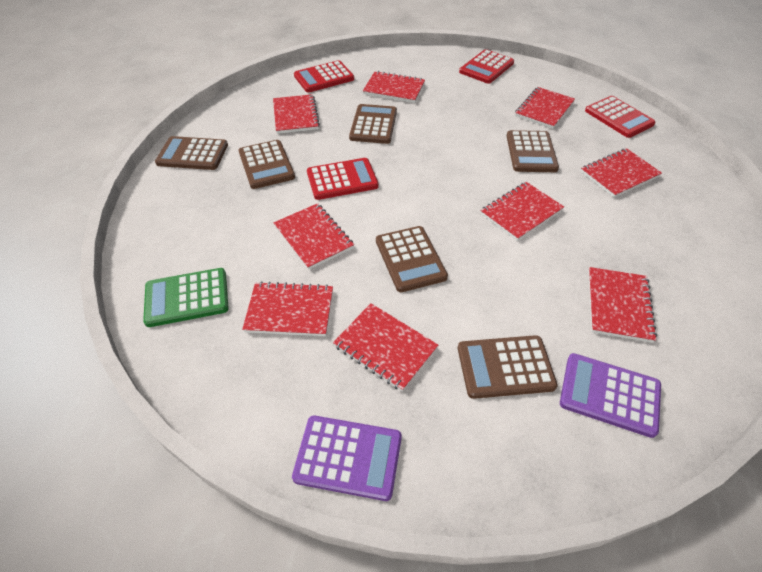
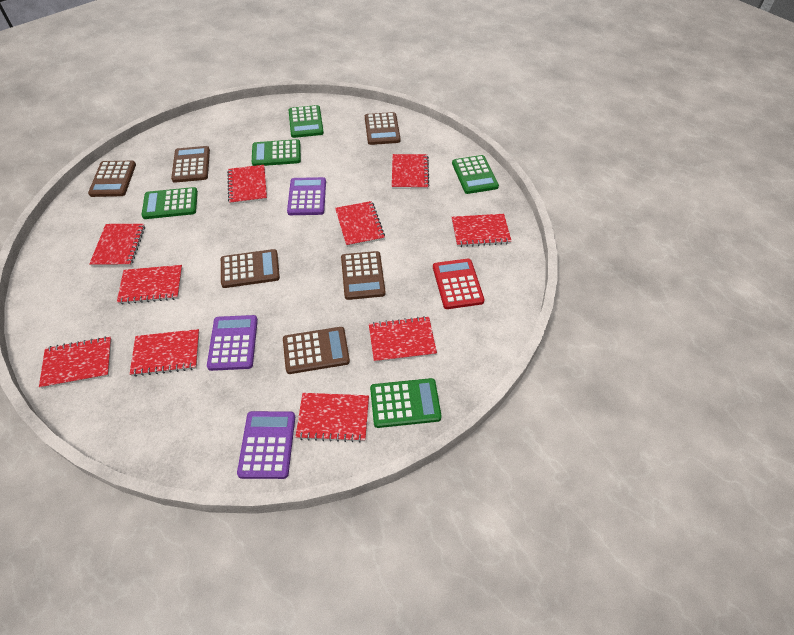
green calculator: 1 -> 5
purple calculator: 2 -> 3
red calculator: 4 -> 1
red notebook: 9 -> 10

